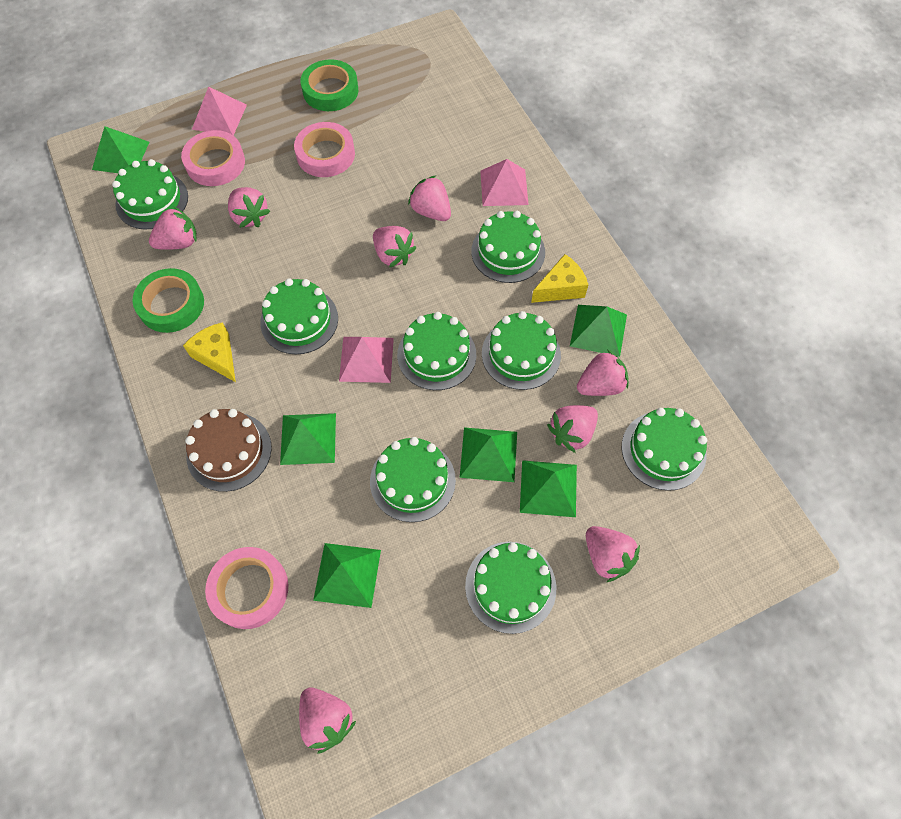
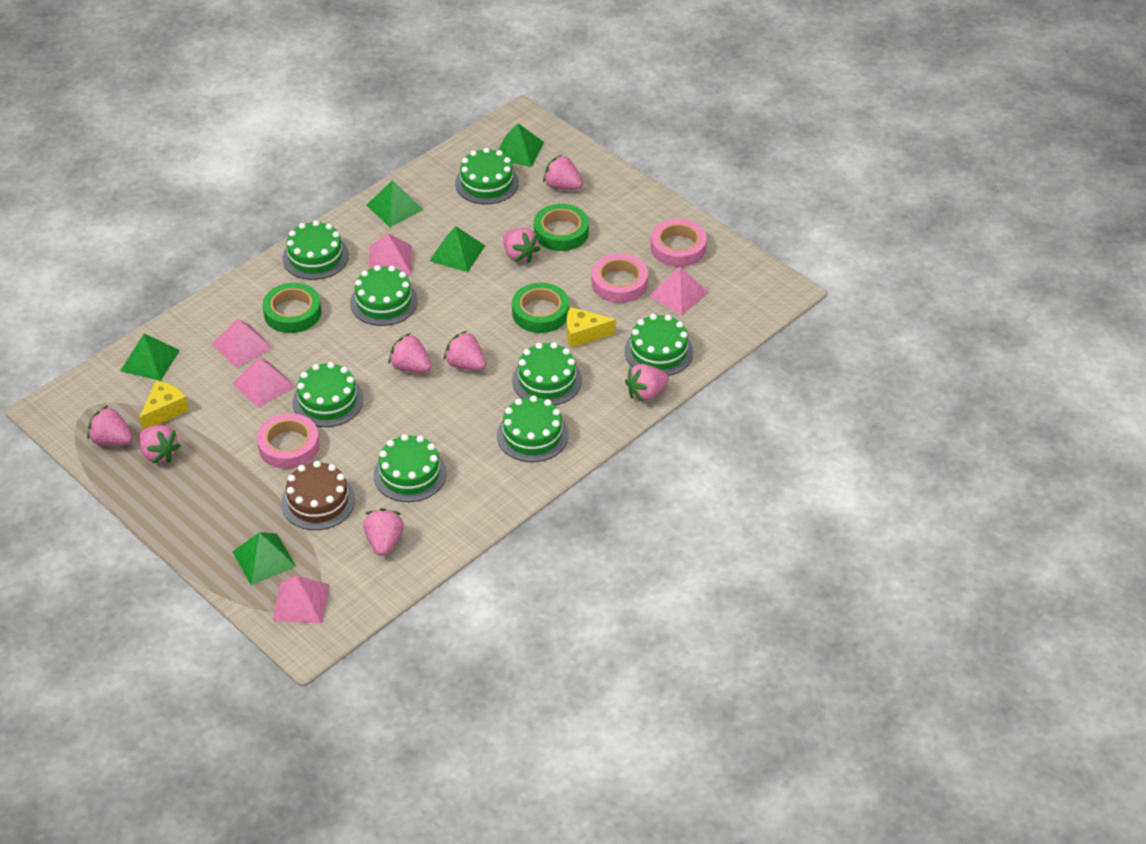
green pyramid: 6 -> 5
green tape: 2 -> 3
pink pyramid: 3 -> 5

